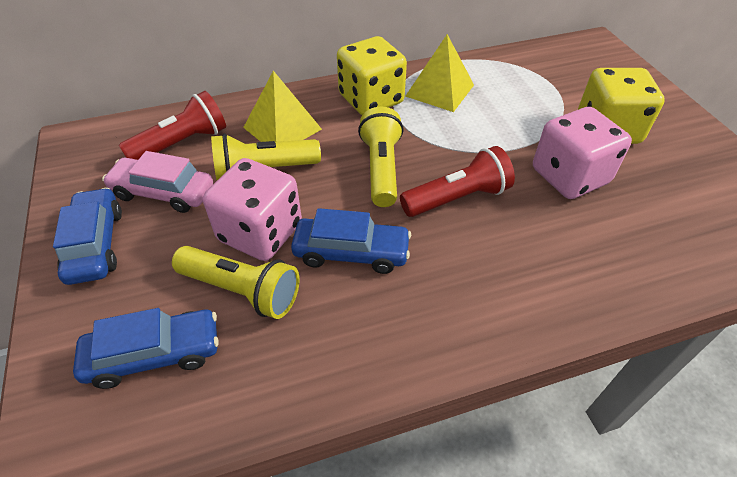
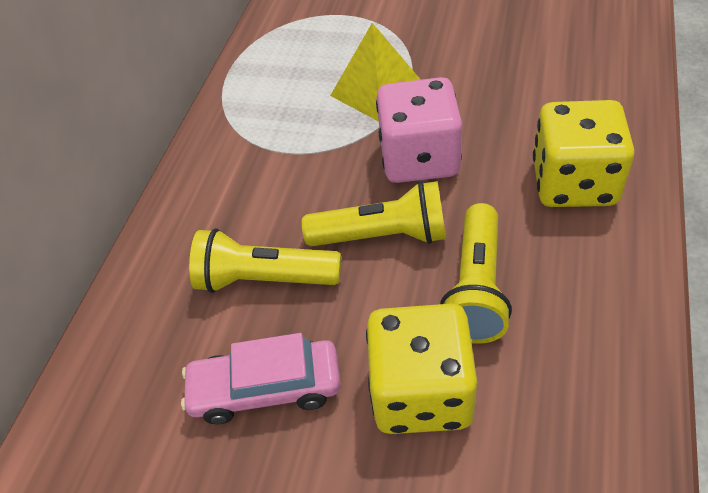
blue car: 3 -> 0
pink dice: 2 -> 1
red flashlight: 2 -> 0
yellow pyramid: 2 -> 1

